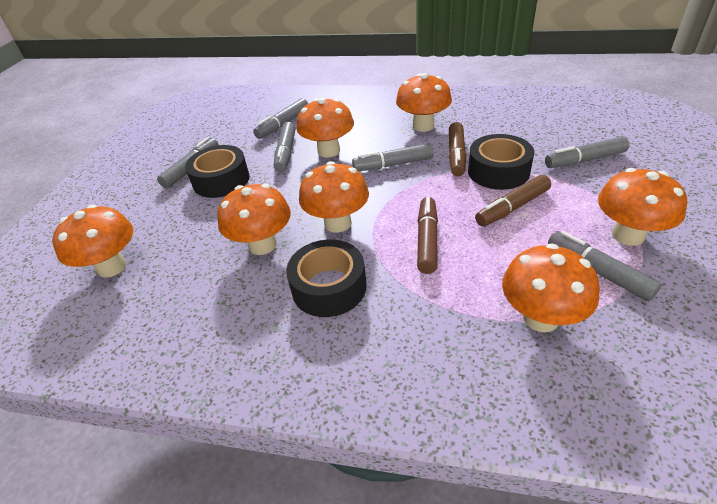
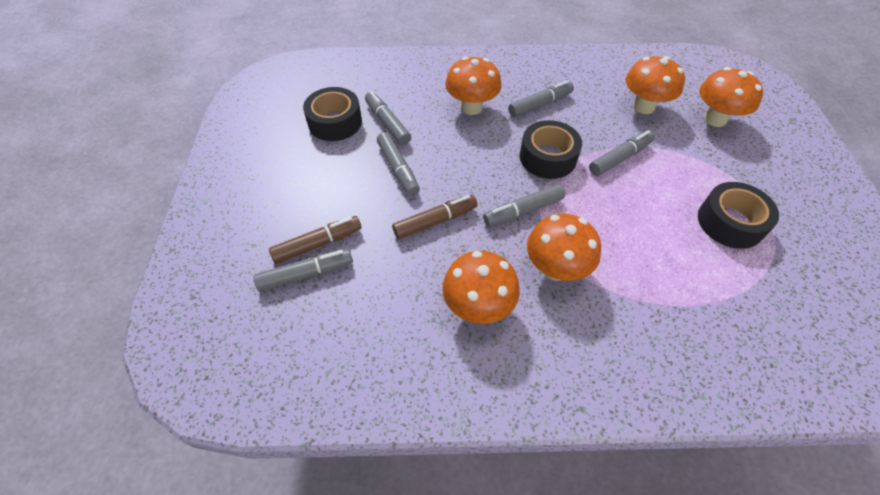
brown marker: 3 -> 2
orange mushroom: 7 -> 5

